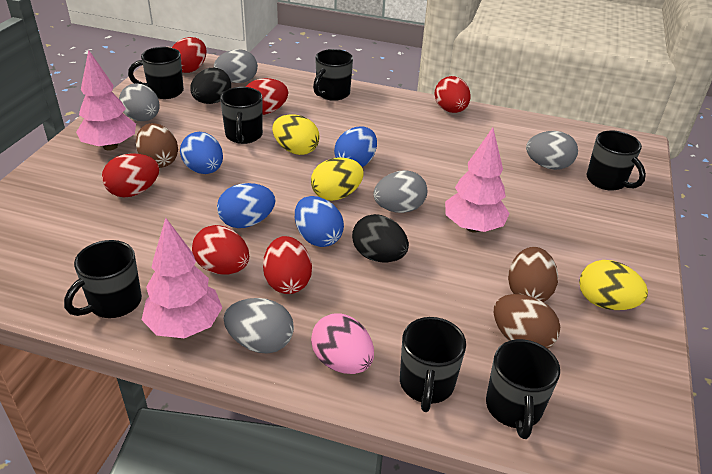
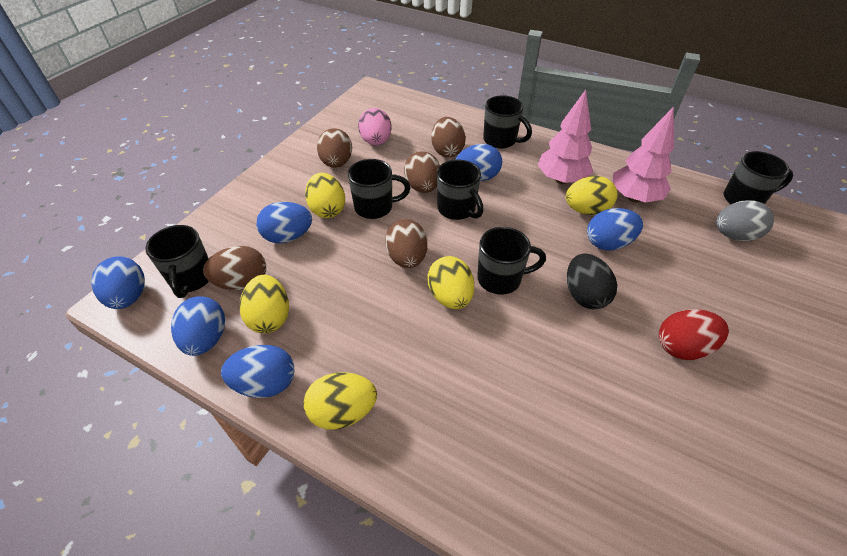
black egg: 2 -> 1
black mug: 7 -> 6
blue egg: 4 -> 6
brown egg: 3 -> 5
grey egg: 5 -> 1
pink tree: 3 -> 2
red egg: 6 -> 1
yellow egg: 3 -> 5

